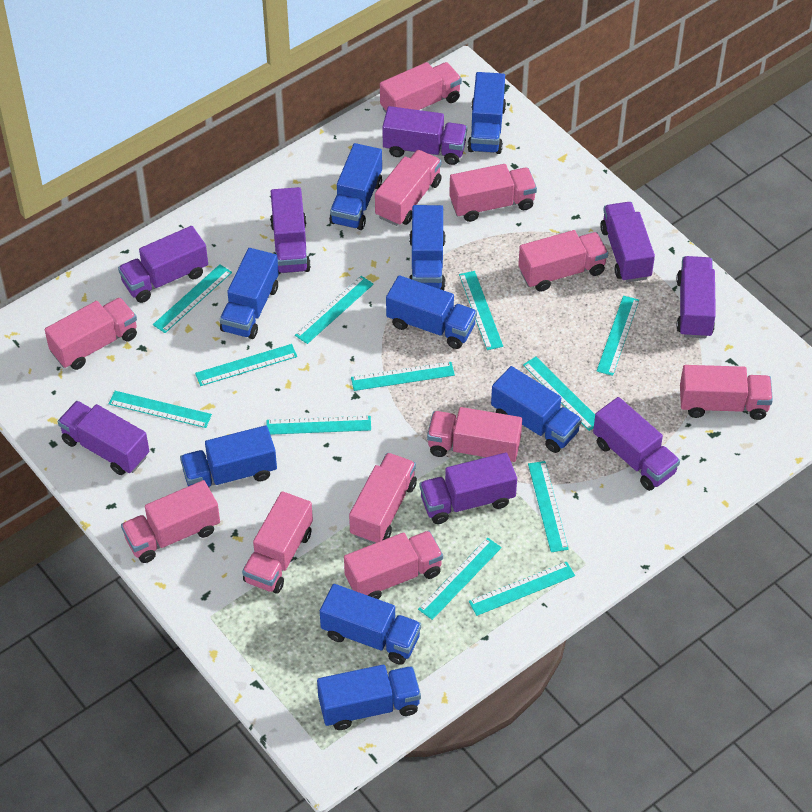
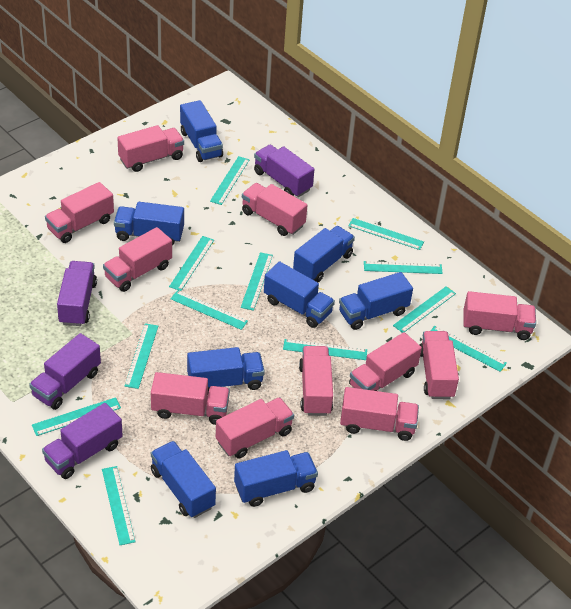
blue truck: 9 -> 8
purple truck: 8 -> 4

